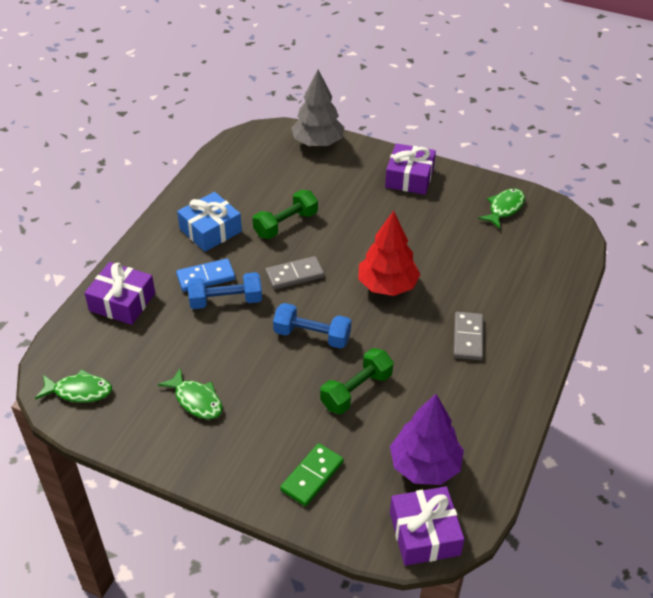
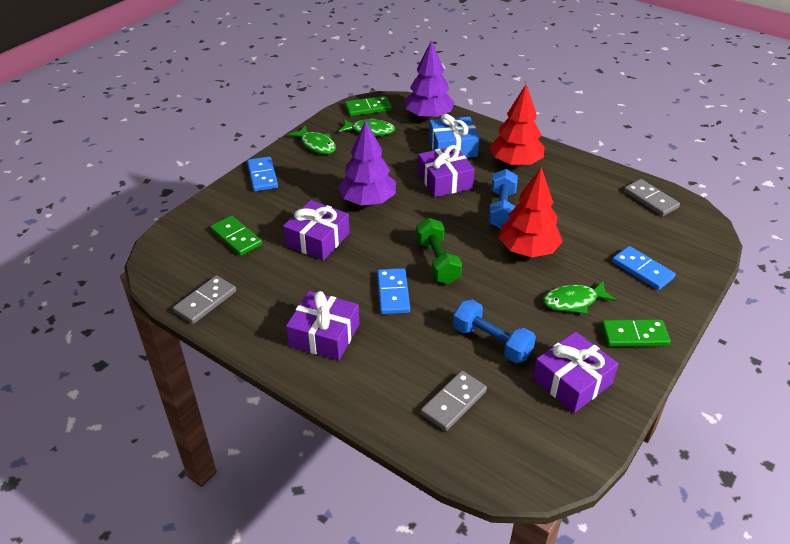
blue domino: 1 -> 3
green domino: 1 -> 3
green dumbbell: 2 -> 1
grey domino: 2 -> 3
grey tree: 1 -> 0
purple gift: 3 -> 4
purple tree: 1 -> 2
red tree: 1 -> 2

